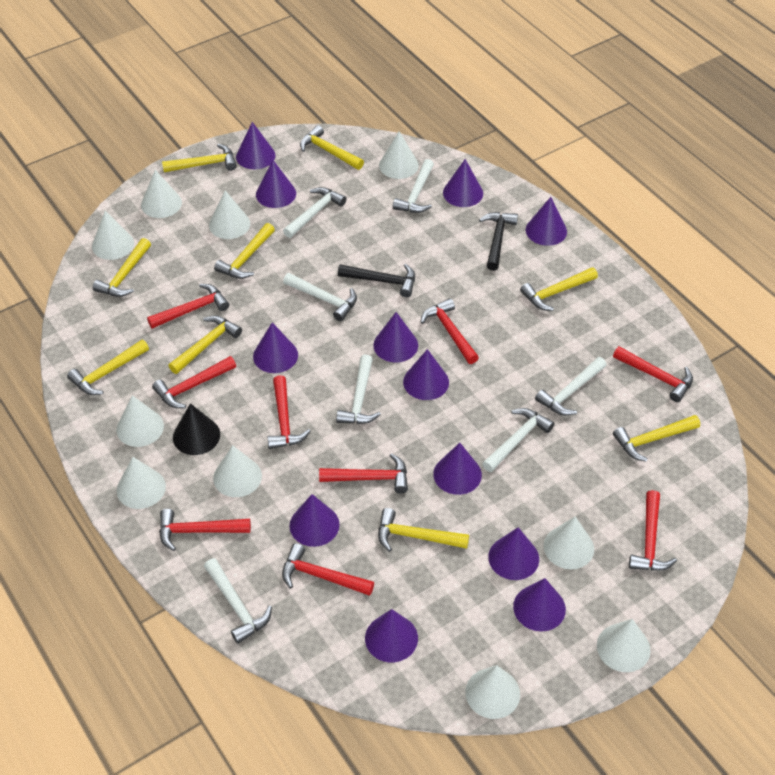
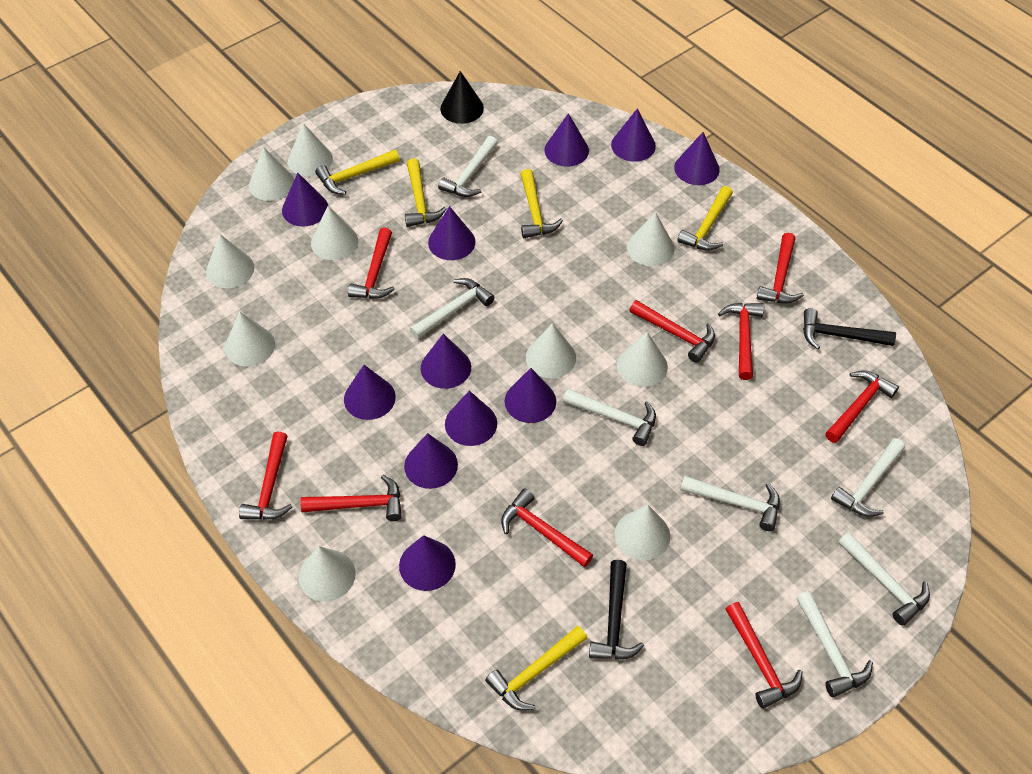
purple cone: 12 -> 11
yellow hammer: 9 -> 5

